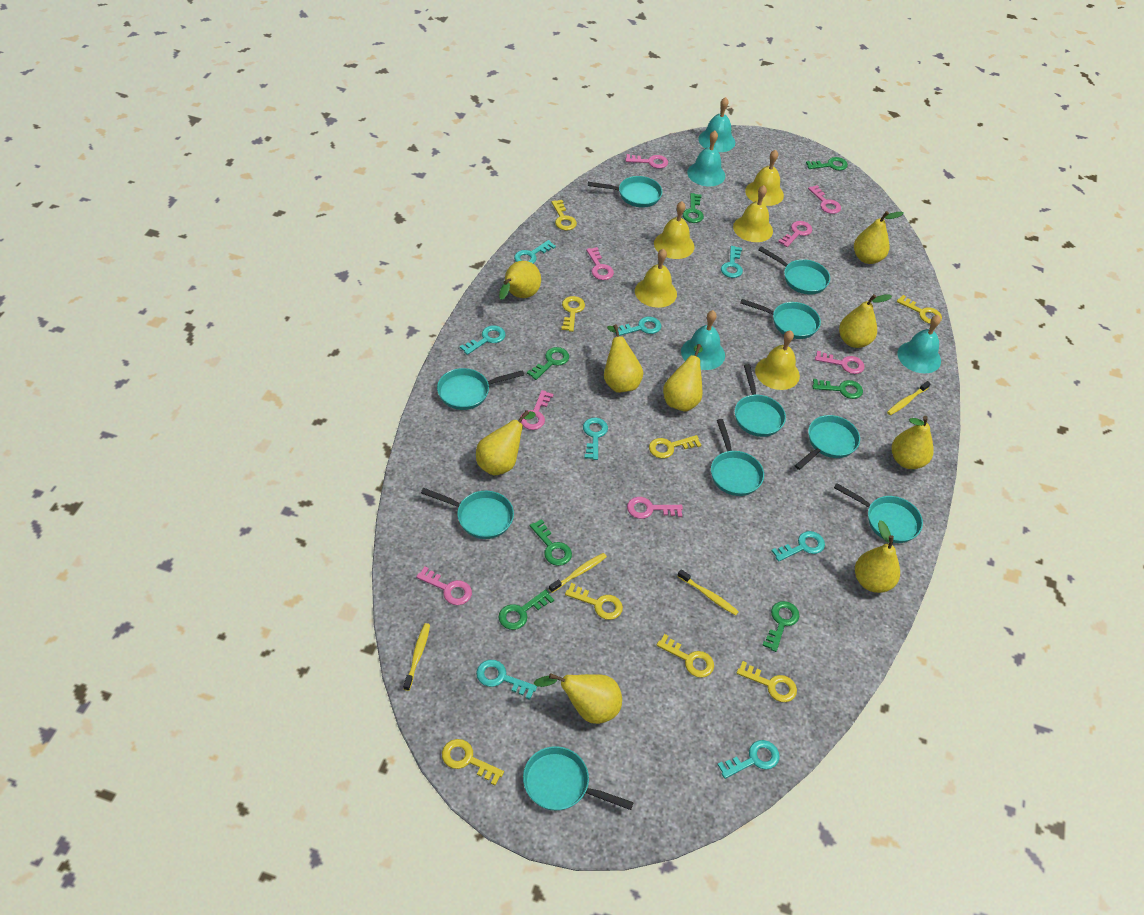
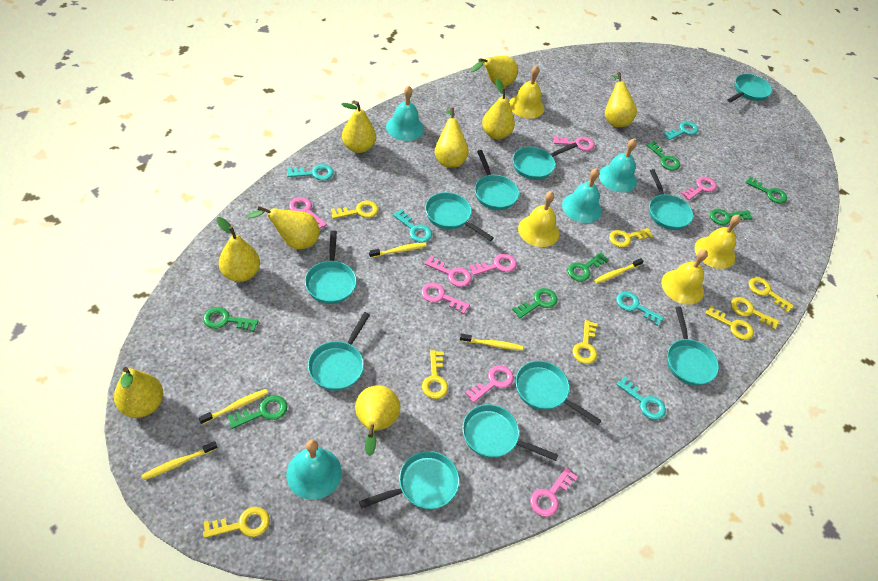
turquoise key: 8 -> 5
turquoise pan: 10 -> 11
yellow bell: 5 -> 4
yellow toothbrush: 4 -> 5

